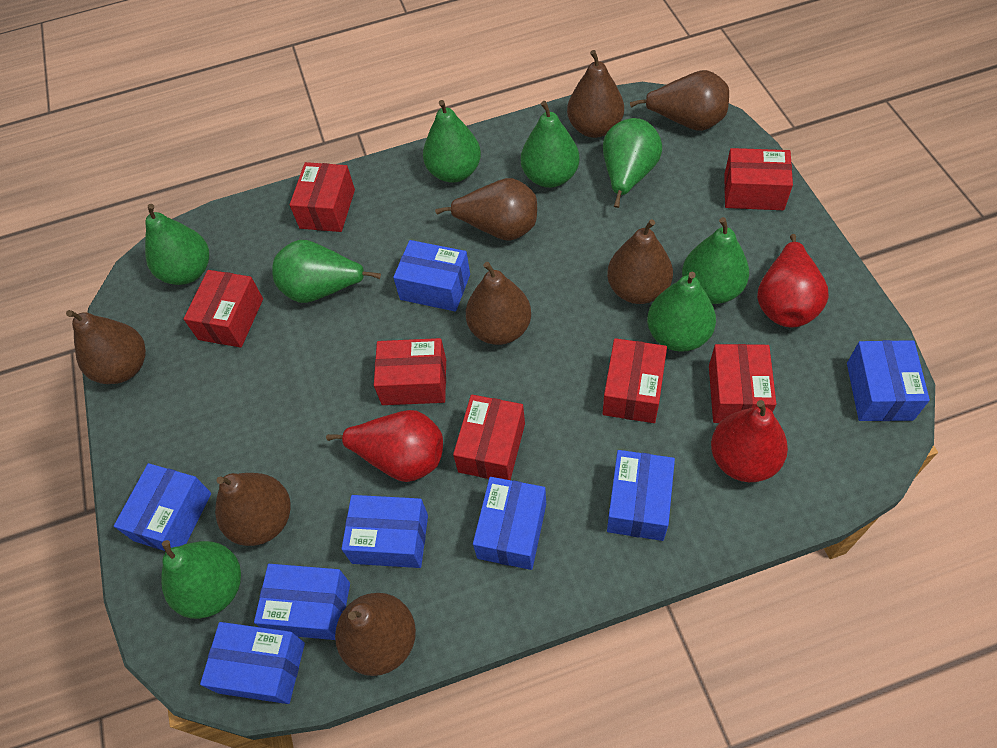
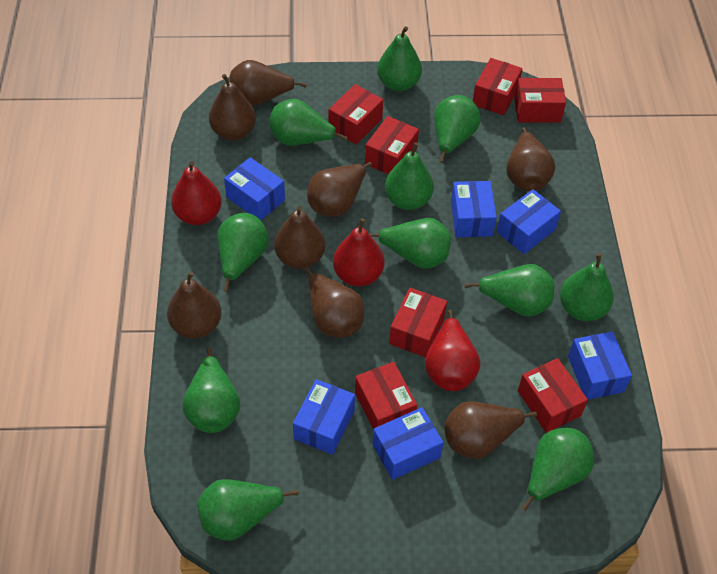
blue box: 8 -> 6
green pear: 8 -> 11

